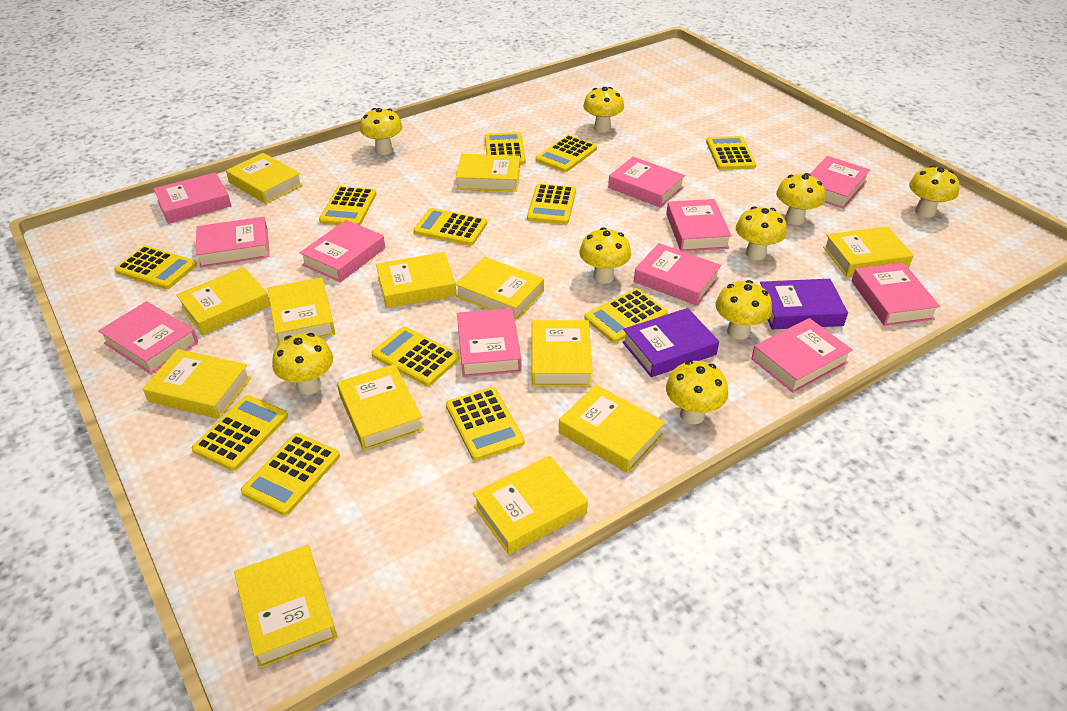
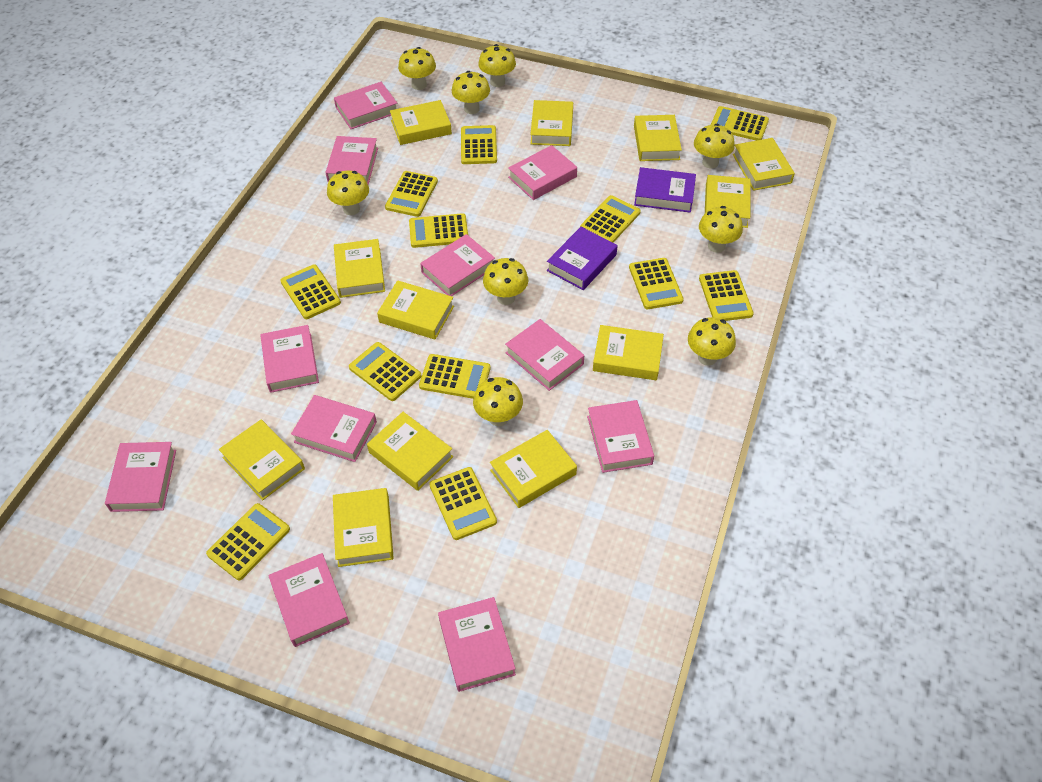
yellow book: 13 -> 12

